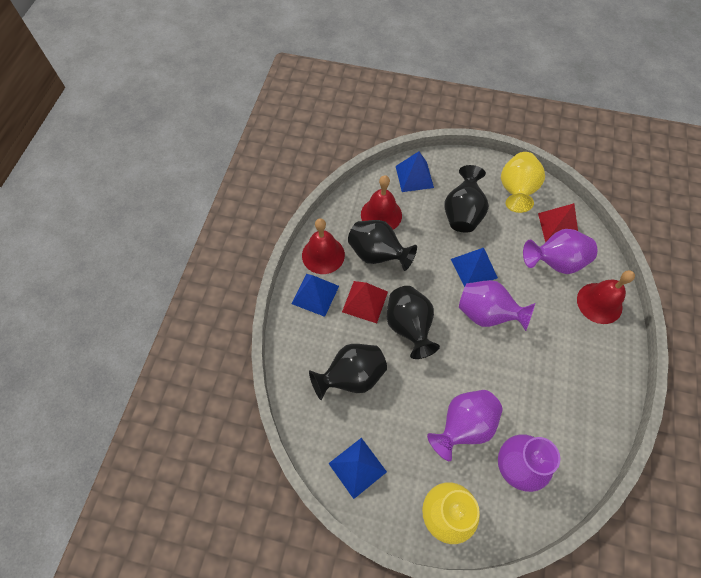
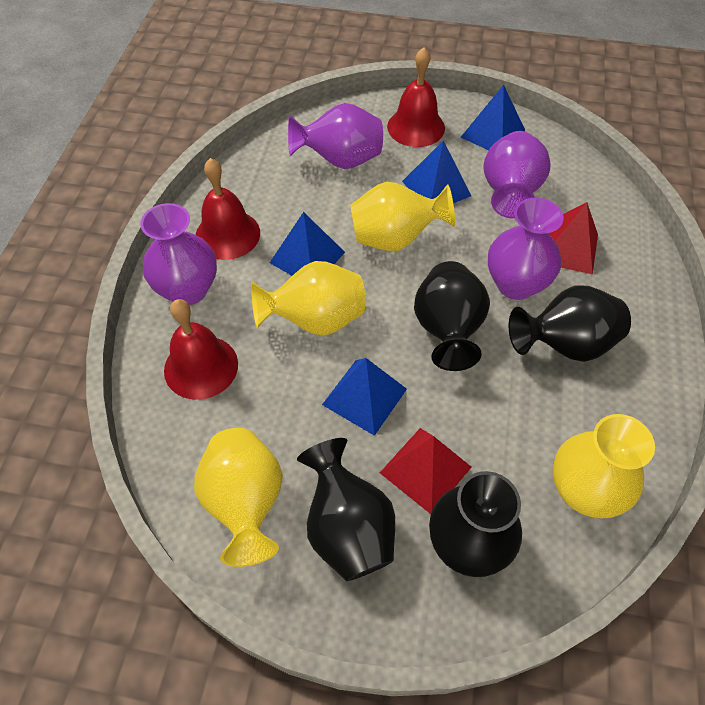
yellow vase: 2 -> 4

